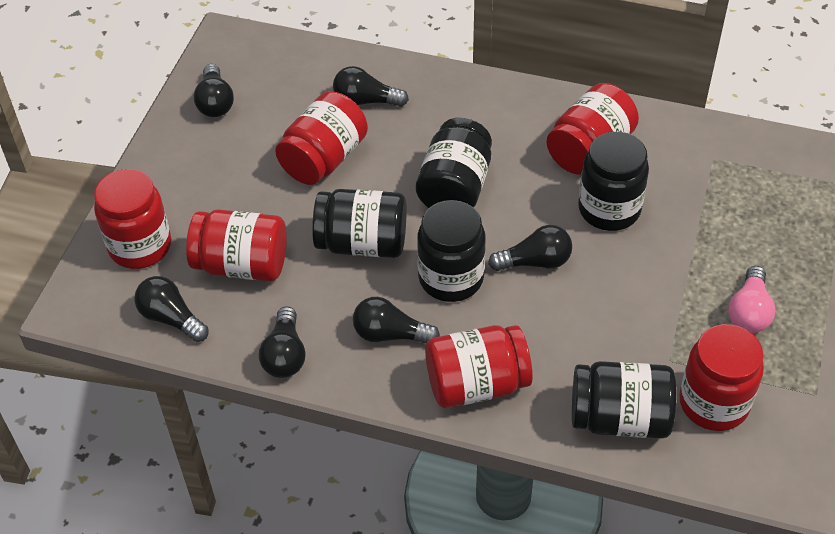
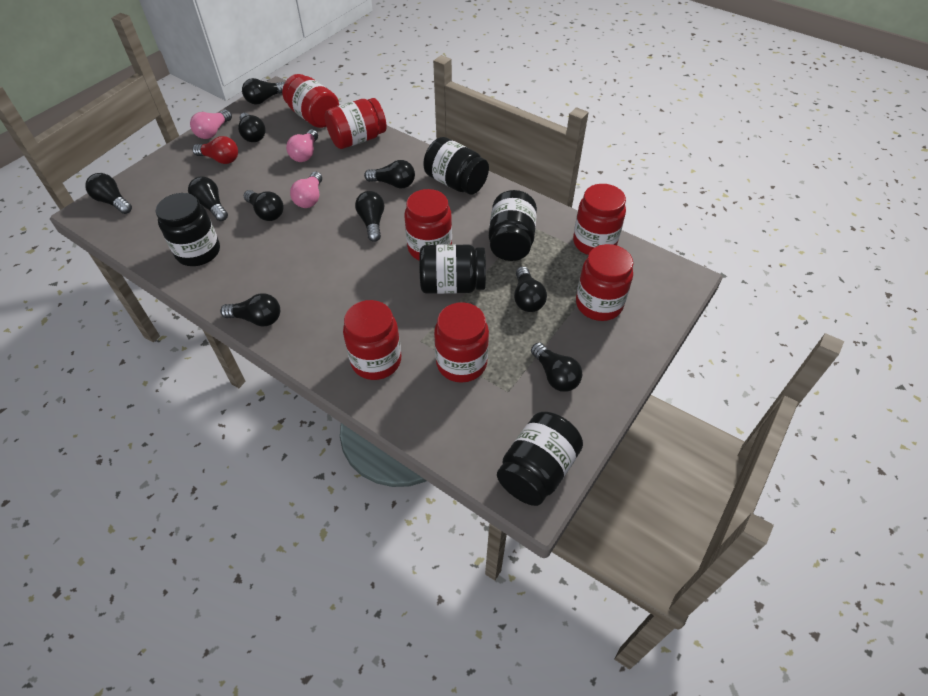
black light bulb: 6 -> 10
pink light bulb: 1 -> 3
red jar: 6 -> 7
red light bulb: 0 -> 1

